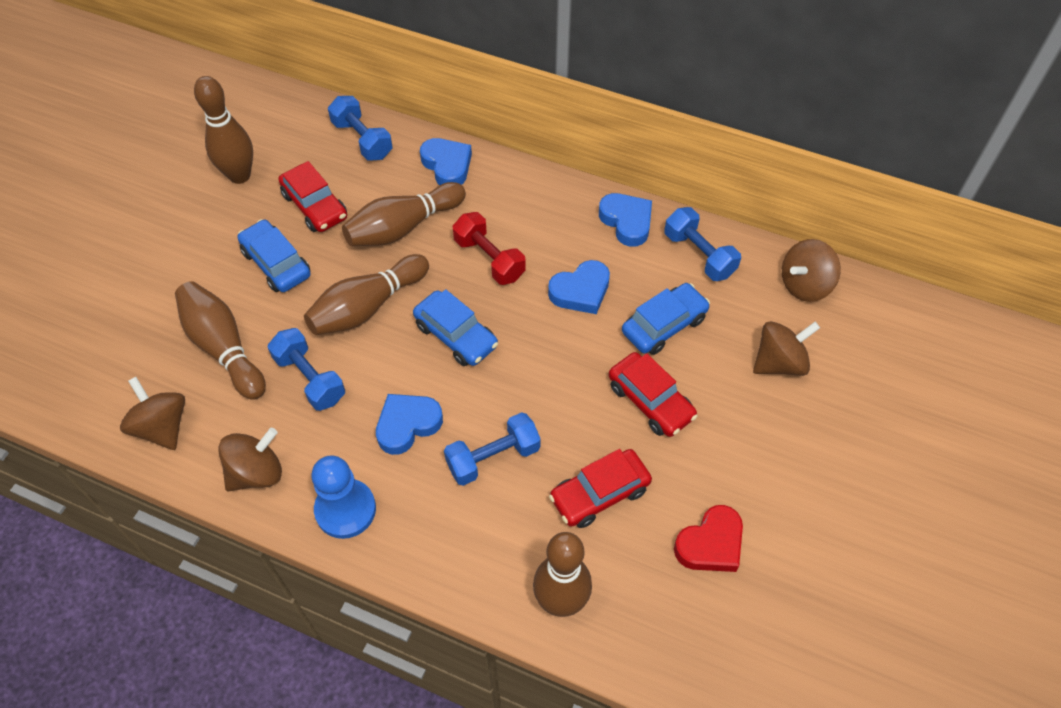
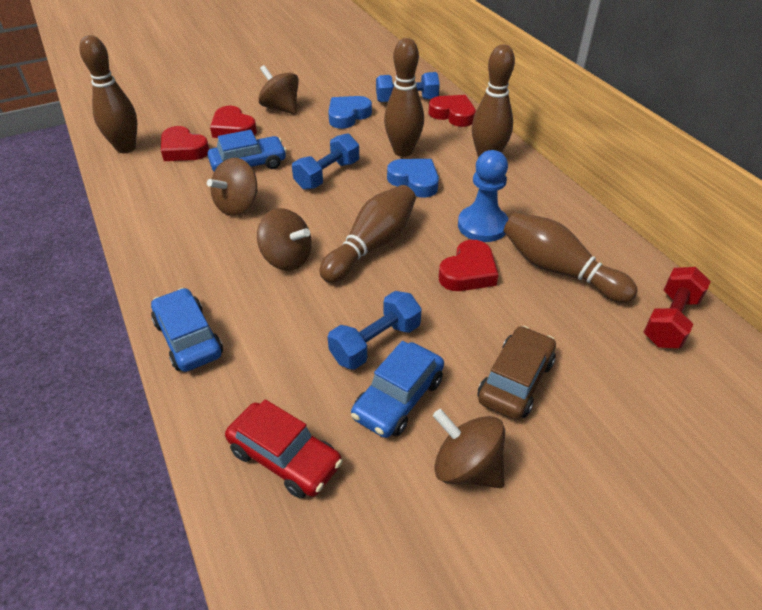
blue dumbbell: 4 -> 3
blue heart: 4 -> 2
brown car: 0 -> 1
red car: 3 -> 1
red heart: 1 -> 4

